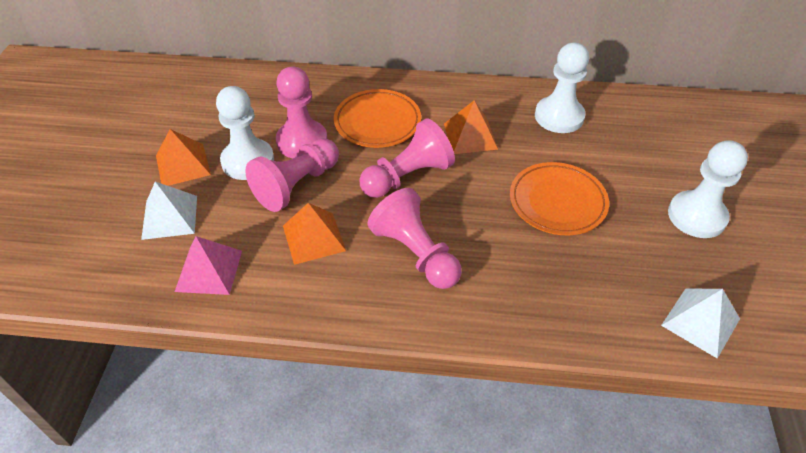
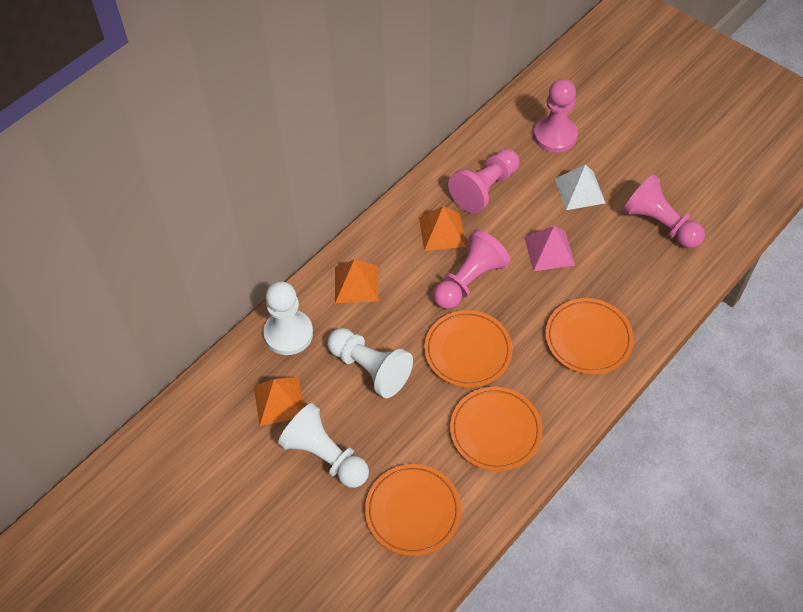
orange plate: 2 -> 4
white pyramid: 2 -> 1

